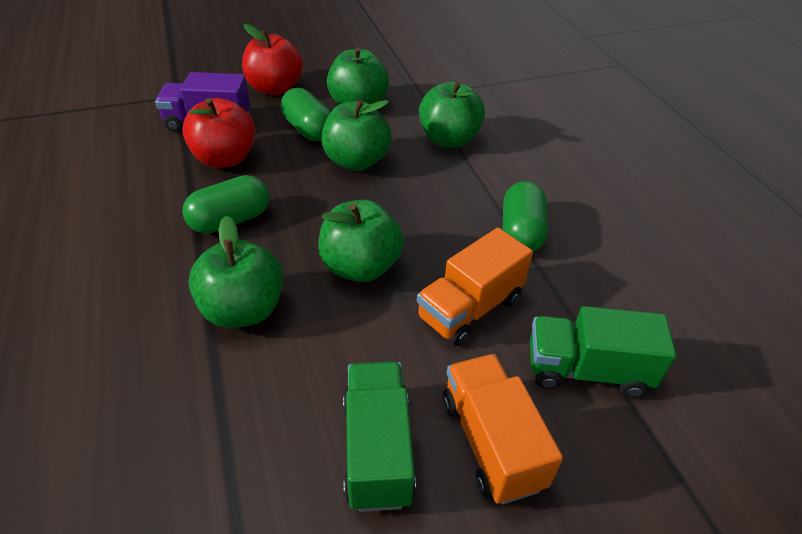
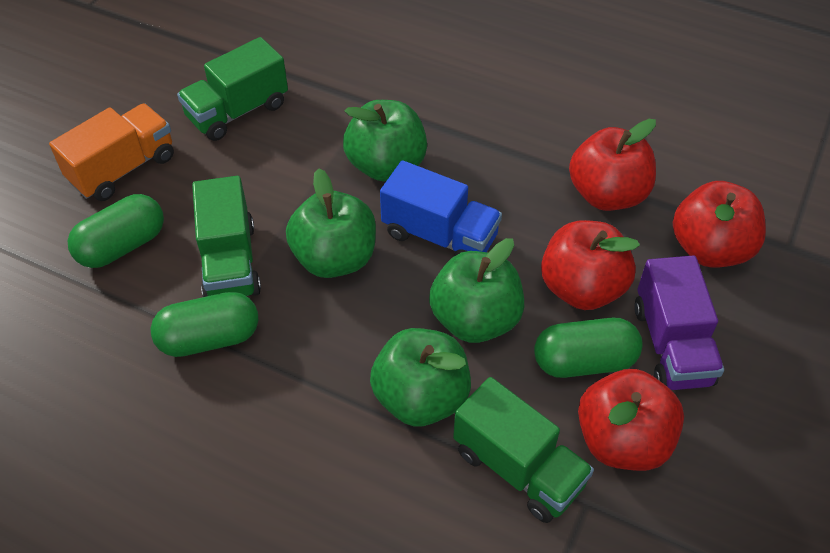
blue truck: 0 -> 1
green apple: 5 -> 4
green truck: 2 -> 3
orange truck: 2 -> 1
red apple: 2 -> 4

